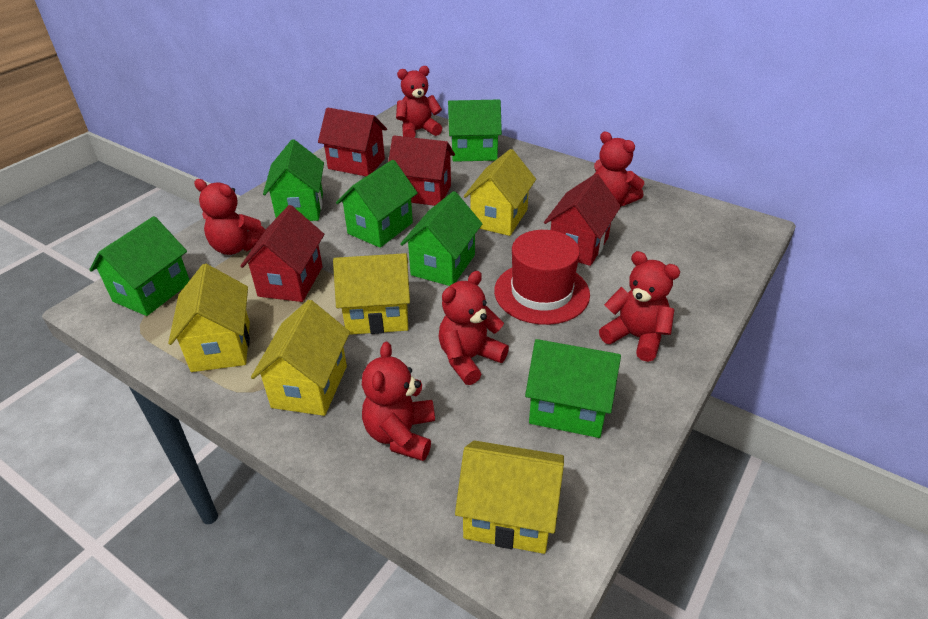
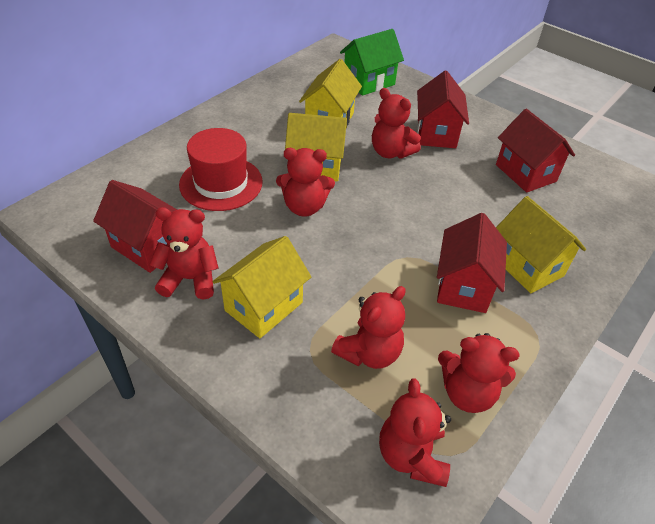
green house: 6 -> 1
yellow house: 5 -> 4

